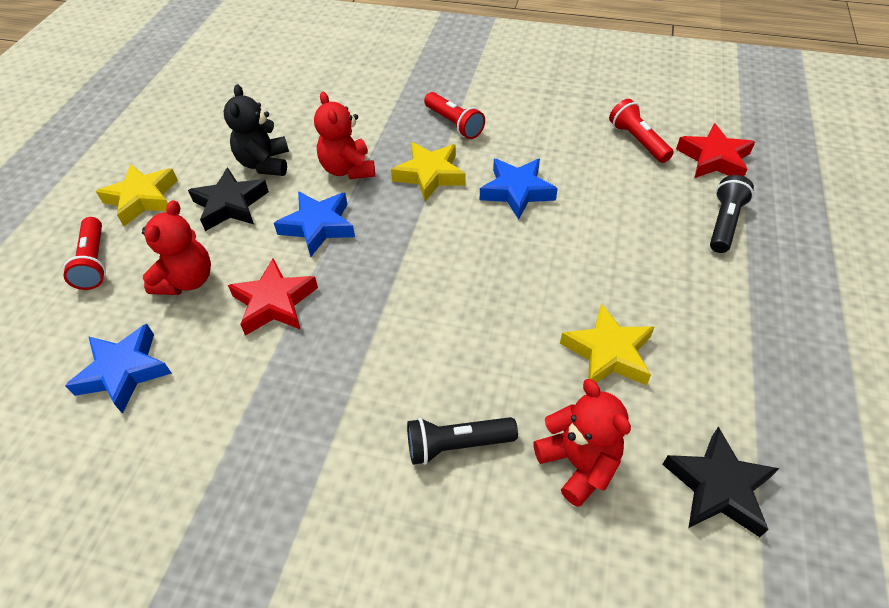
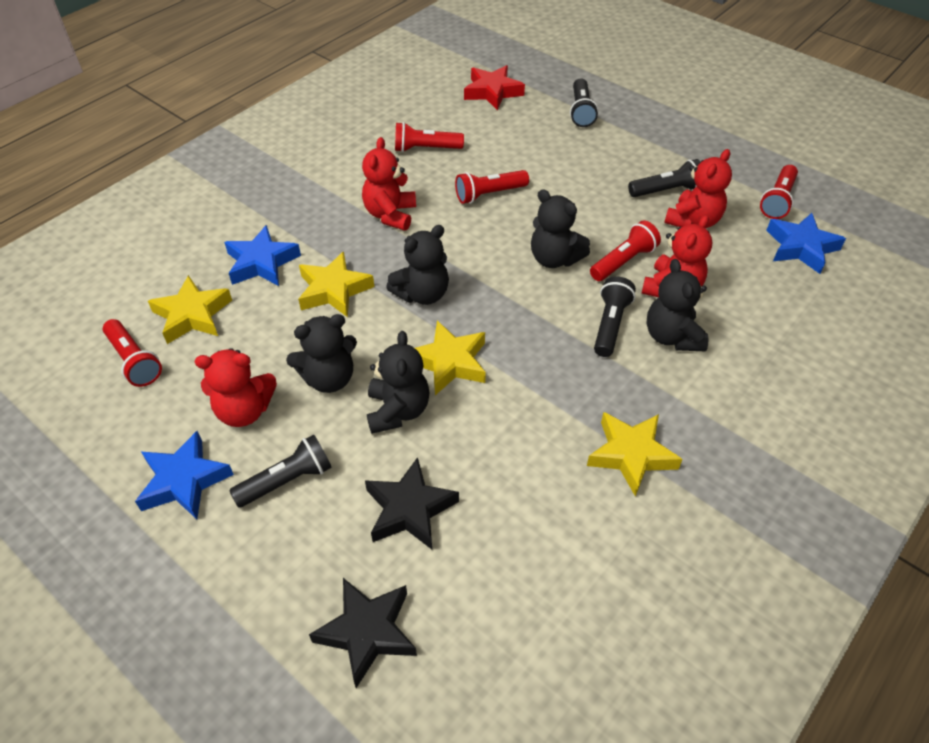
black flashlight: 2 -> 4
black teddy bear: 1 -> 5
red flashlight: 3 -> 5
red star: 2 -> 1
red teddy bear: 3 -> 4
yellow star: 3 -> 4

